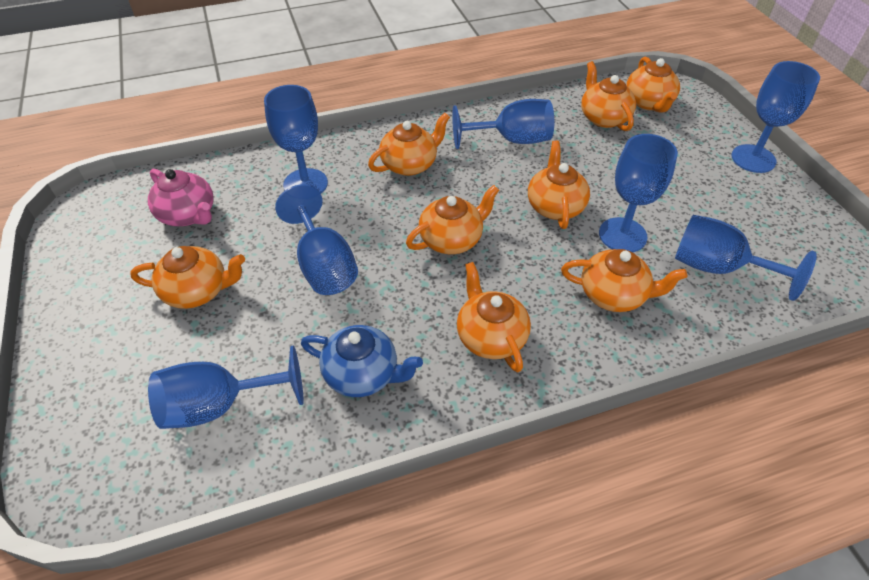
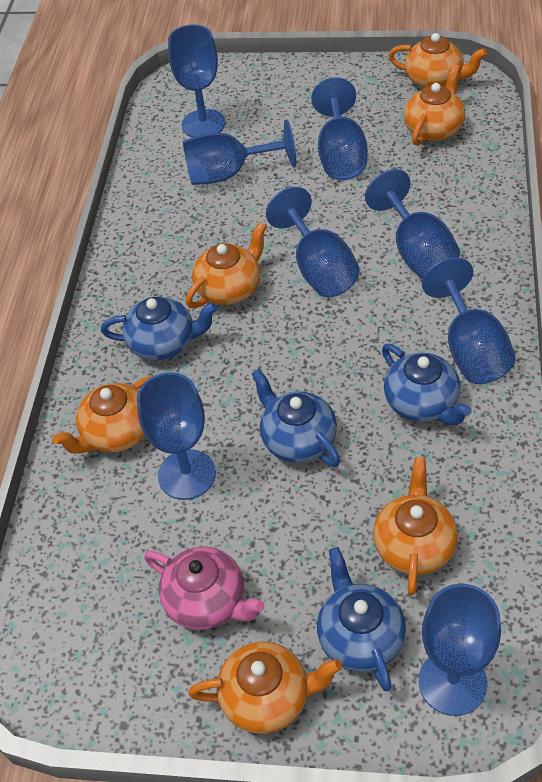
blue goblet: 7 -> 8
blue teapot: 1 -> 4
orange teapot: 8 -> 6

